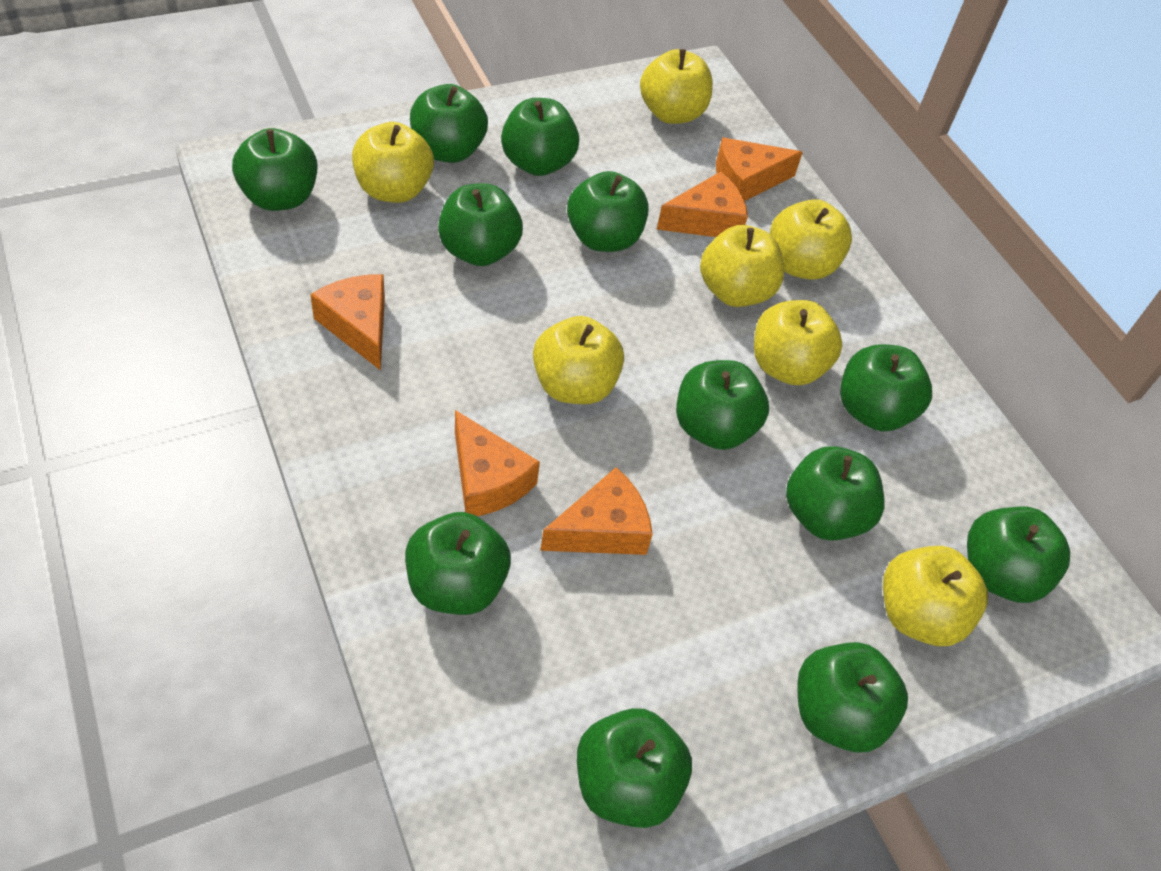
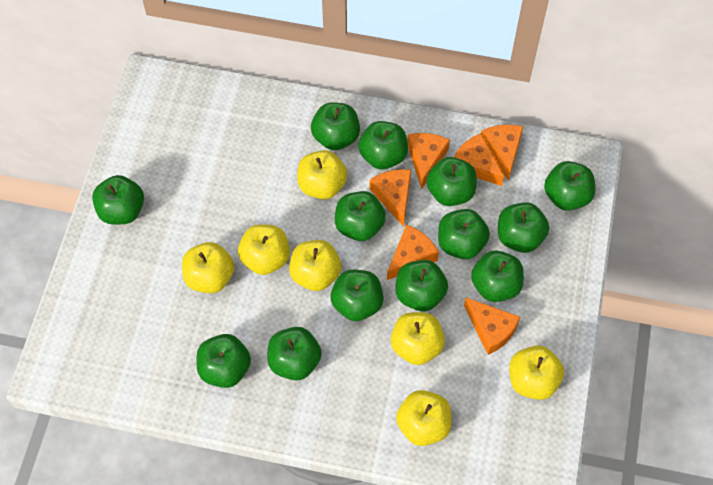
green apple: 12 -> 13
orange cheese: 5 -> 6

